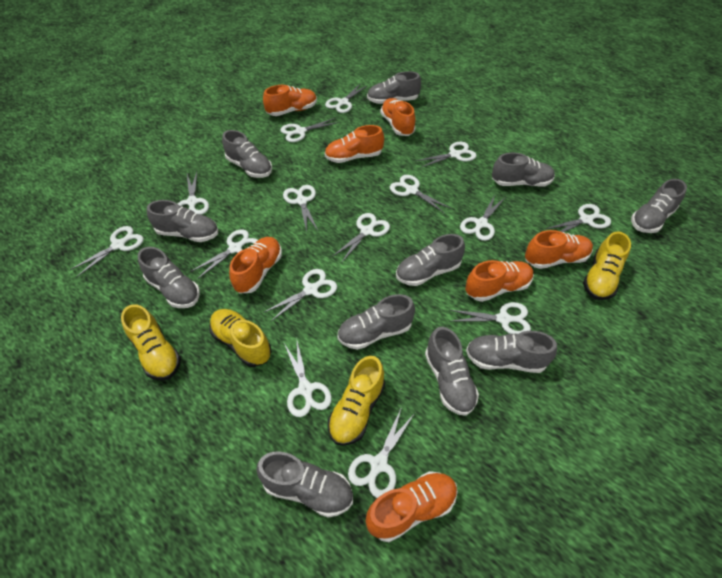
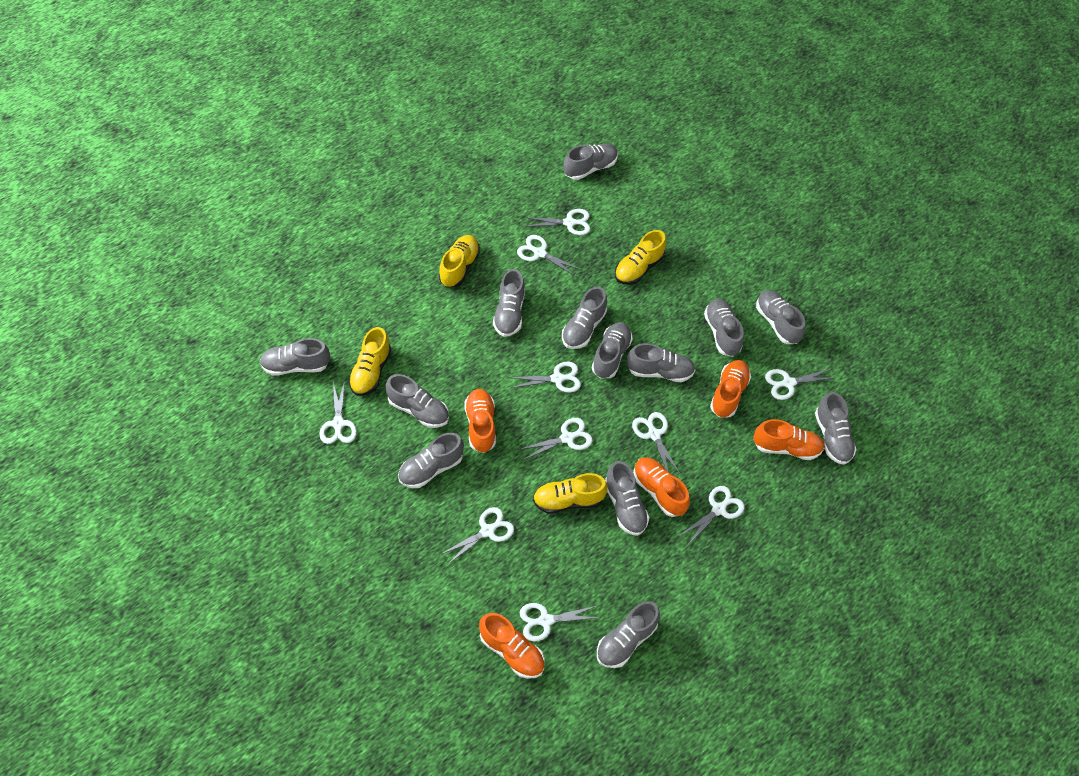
grey shoe: 11 -> 13
orange shoe: 7 -> 5
white scissors: 15 -> 10

